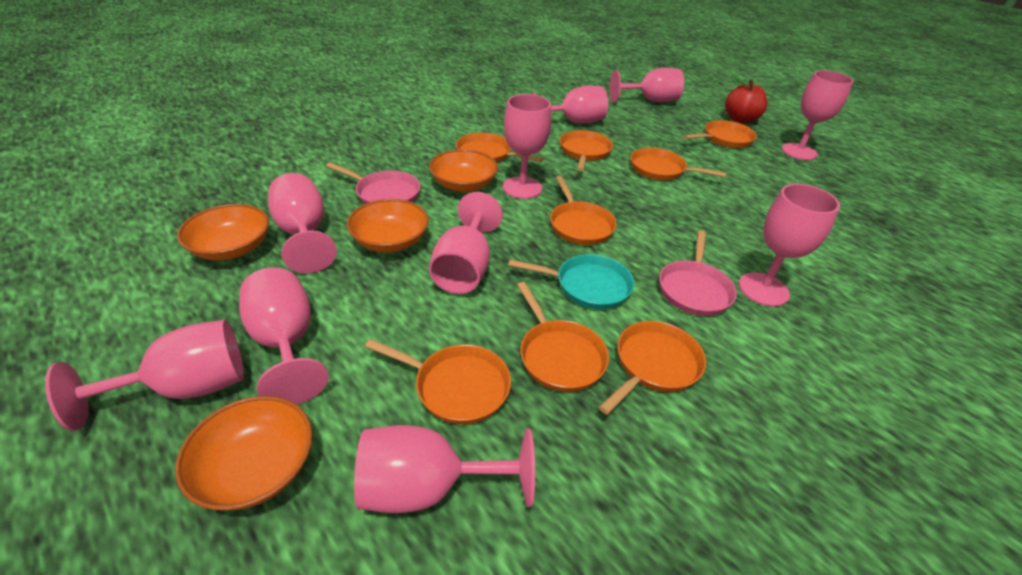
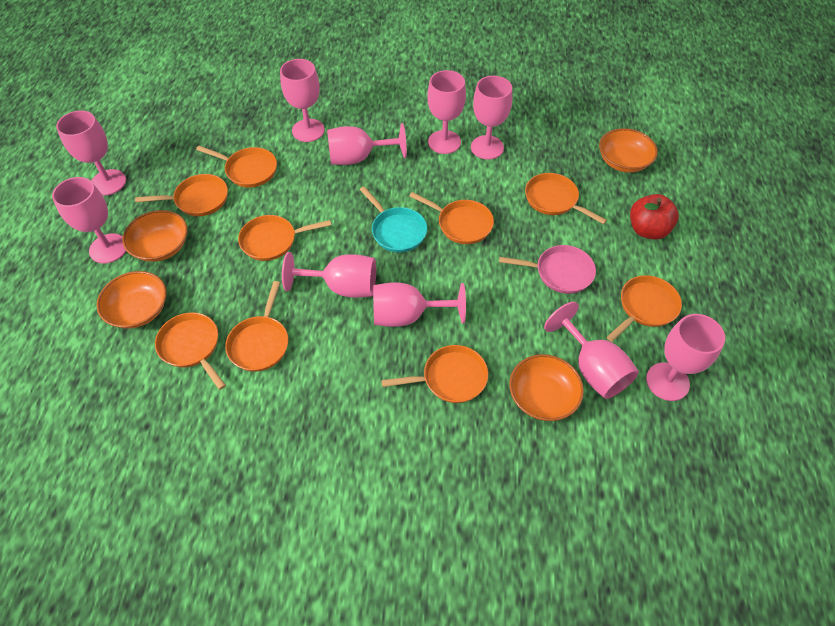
orange pan: 8 -> 9
pink pan: 2 -> 1

